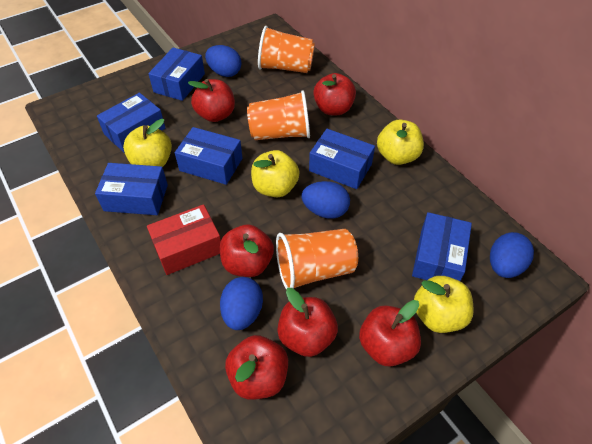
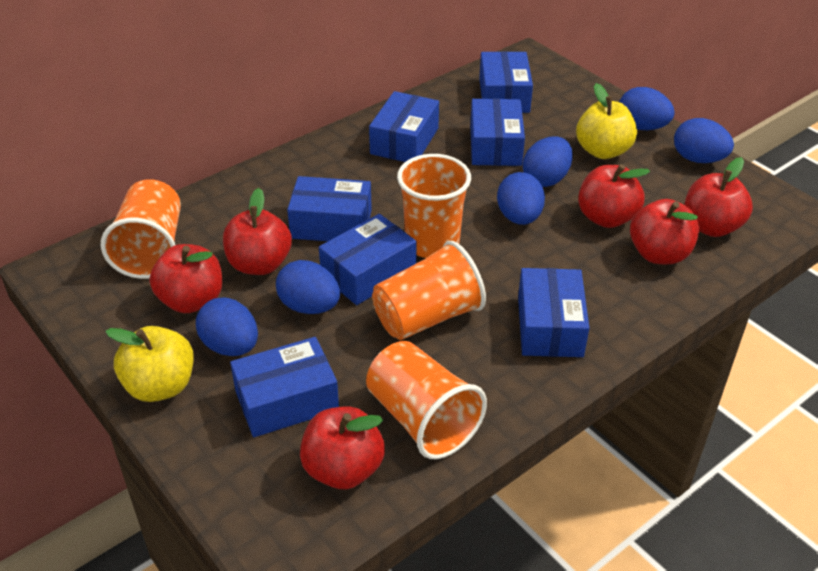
blue box: 6 -> 7
blue egg: 4 -> 6
orange cup: 3 -> 4
red box: 1 -> 0
yellow apple: 4 -> 2

